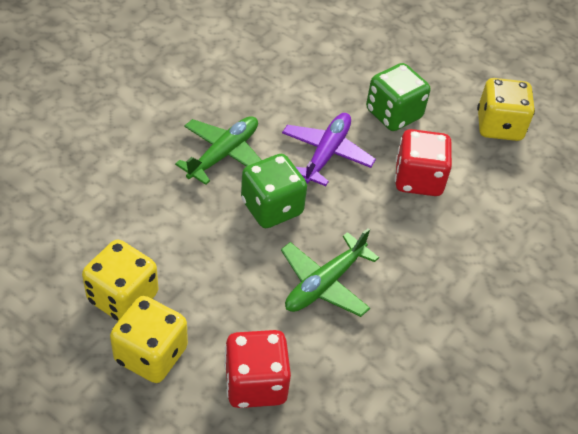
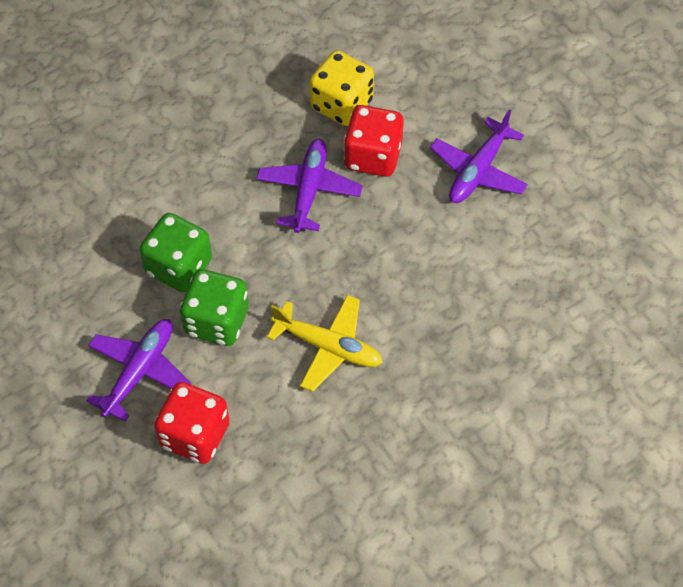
green plane: 2 -> 0
purple plane: 1 -> 3
yellow dice: 3 -> 1
yellow plane: 0 -> 1

